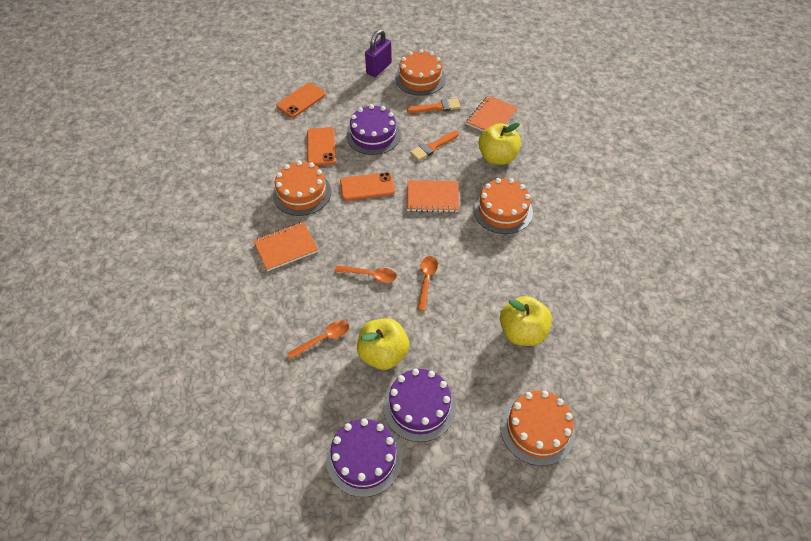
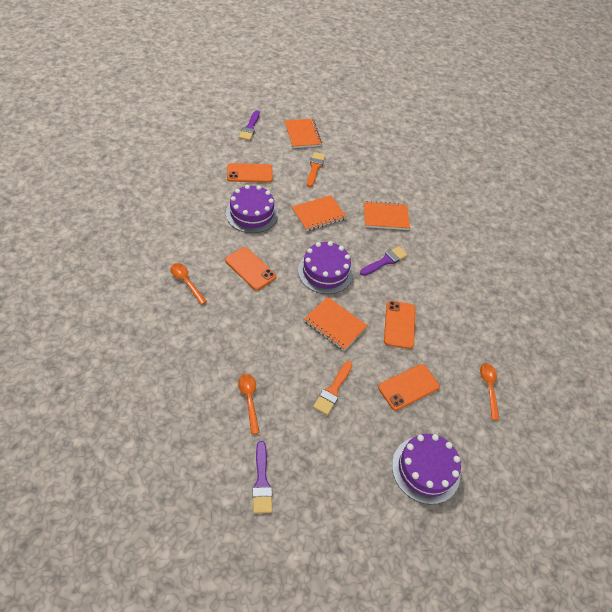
orange cake: 4 -> 0
orange notebook: 3 -> 4
orange phone: 3 -> 4
purple brush: 0 -> 3
purple padlock: 1 -> 0
yellow apple: 3 -> 0

